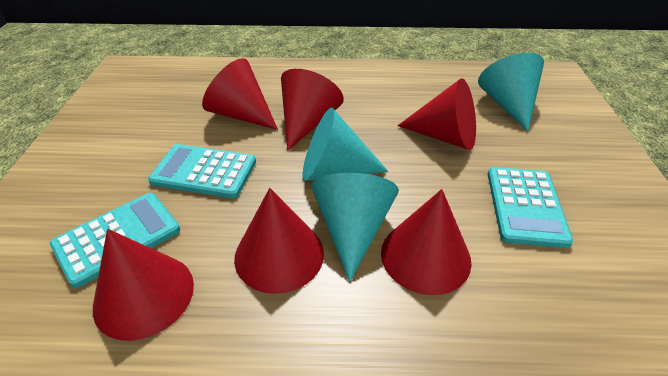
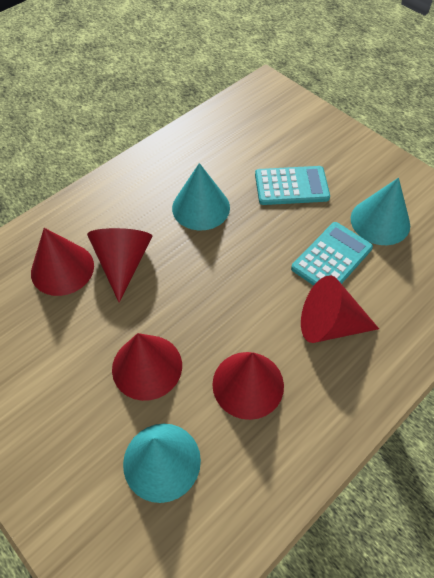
red cone: 6 -> 5
turquoise calculator: 3 -> 2

